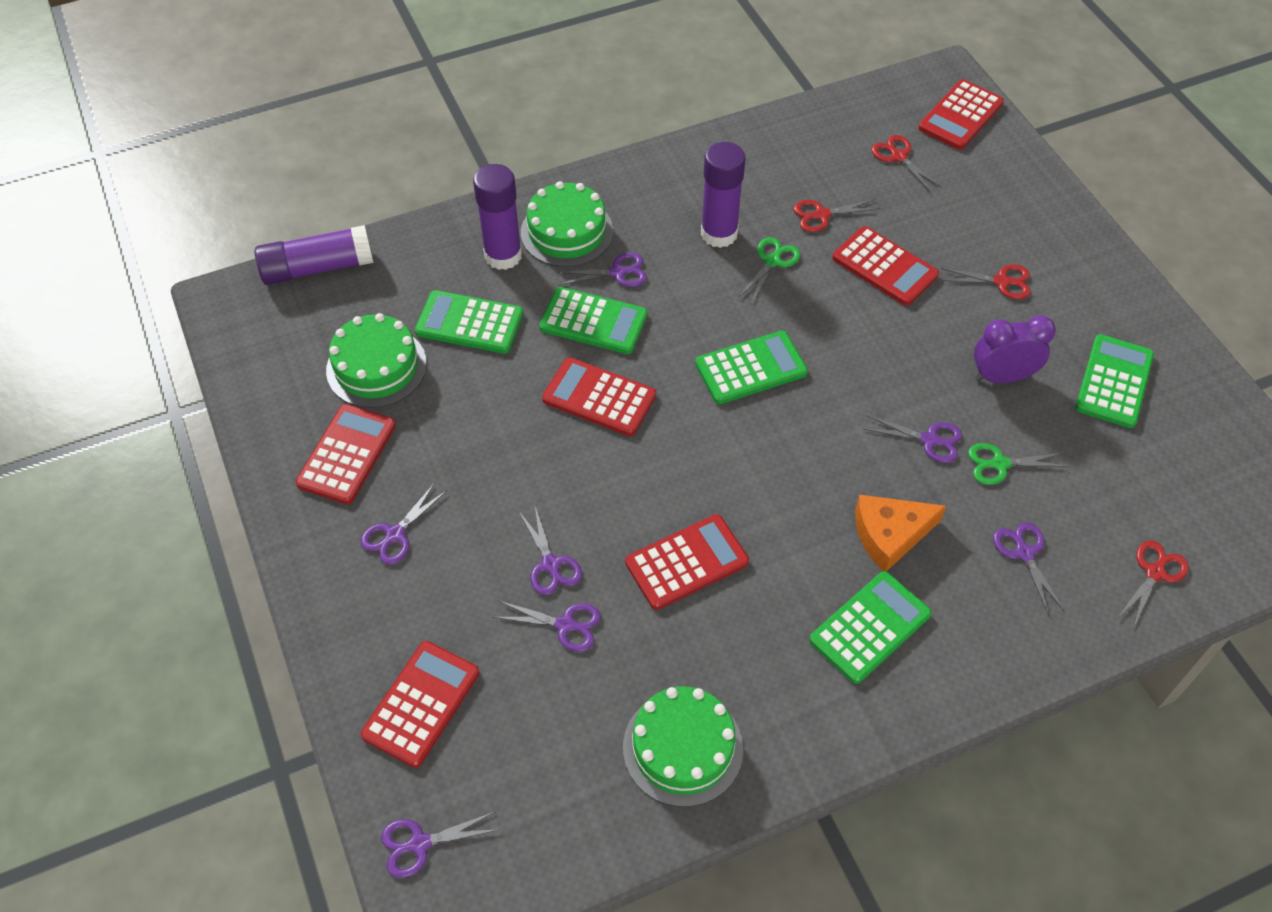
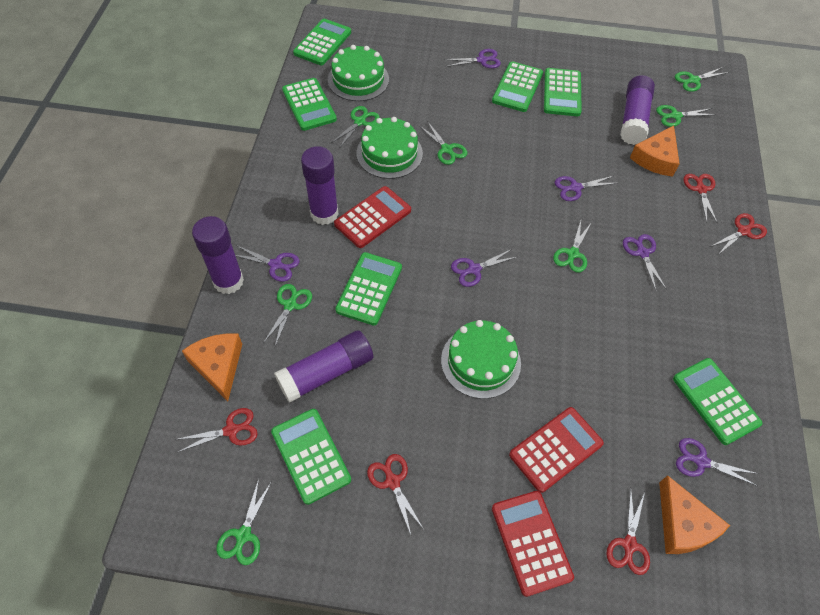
green calculator: 5 -> 7
green scissors: 2 -> 7
orange cheese: 1 -> 3
purple clock: 1 -> 0
purple glue stick: 3 -> 4
purple scissors: 7 -> 6
red calculator: 6 -> 3
red scissors: 4 -> 5

